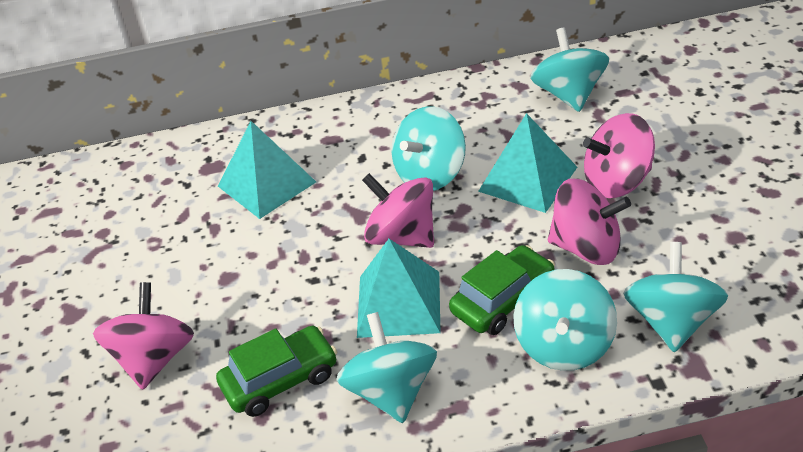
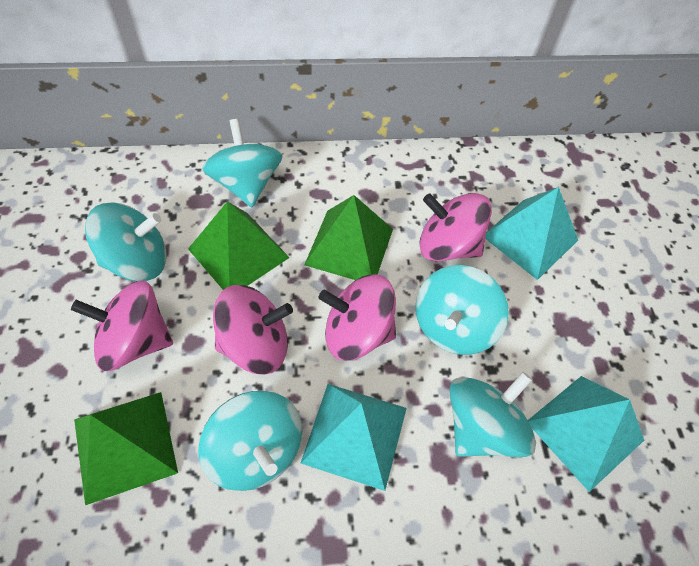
green car: 2 -> 0
green pyramid: 0 -> 3

